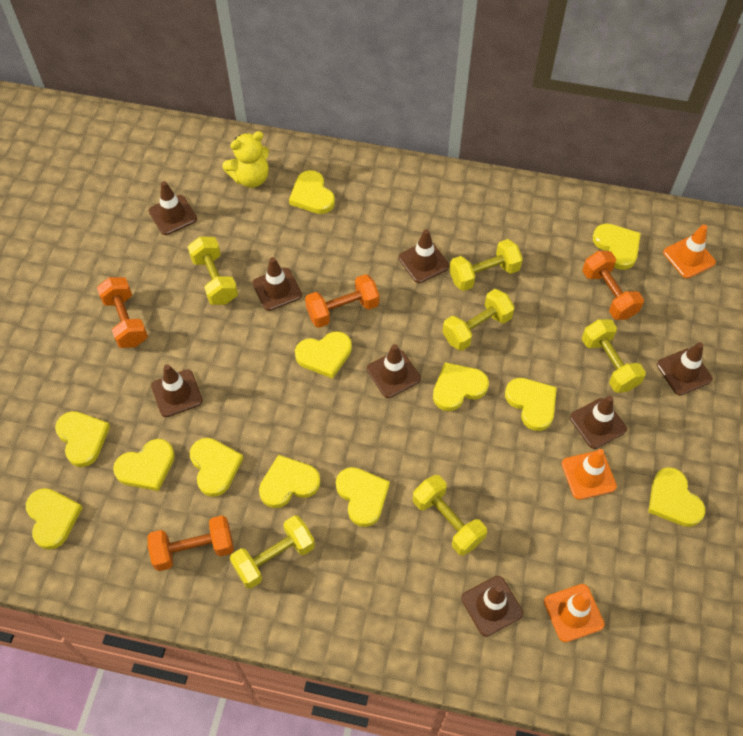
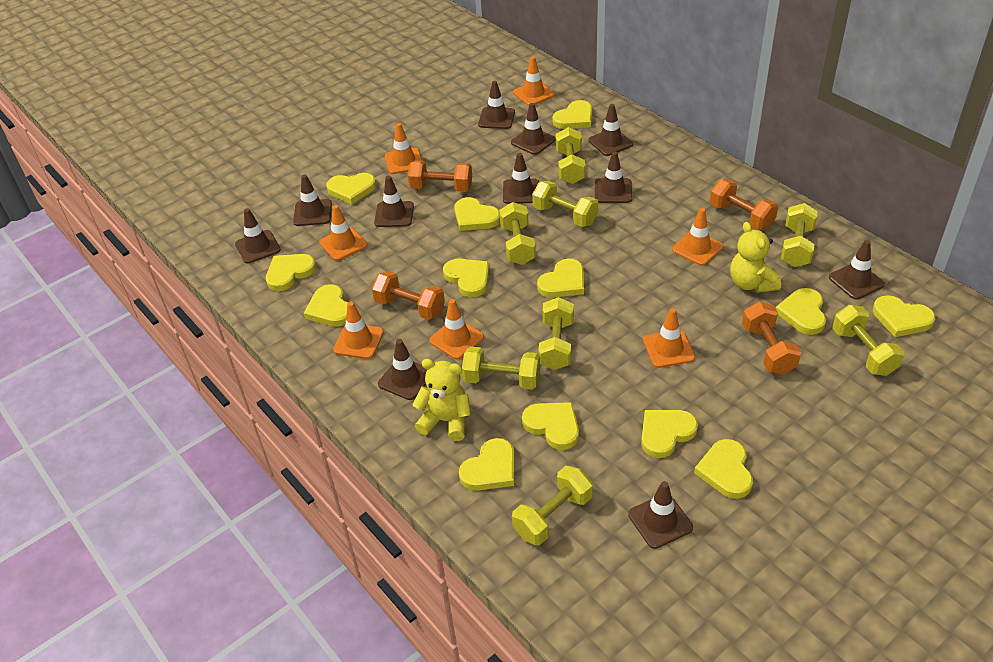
brown traffic cone: 8 -> 11
orange traffic cone: 3 -> 7
yellow dumbbell: 6 -> 8
yellow heart: 12 -> 13
yellow teddy bear: 1 -> 2

